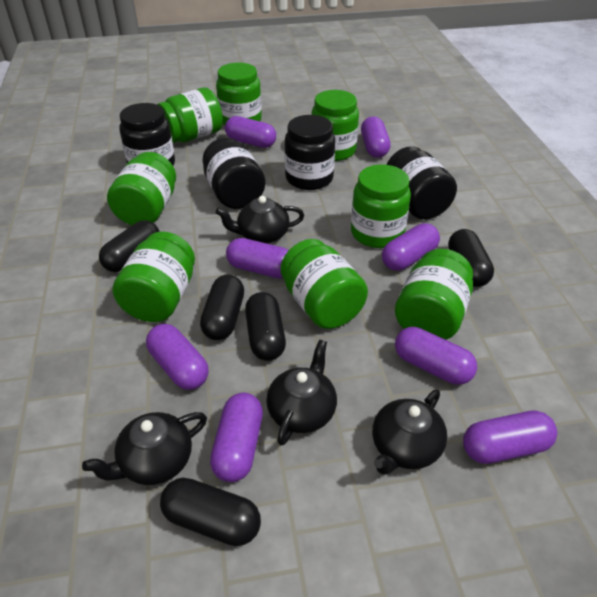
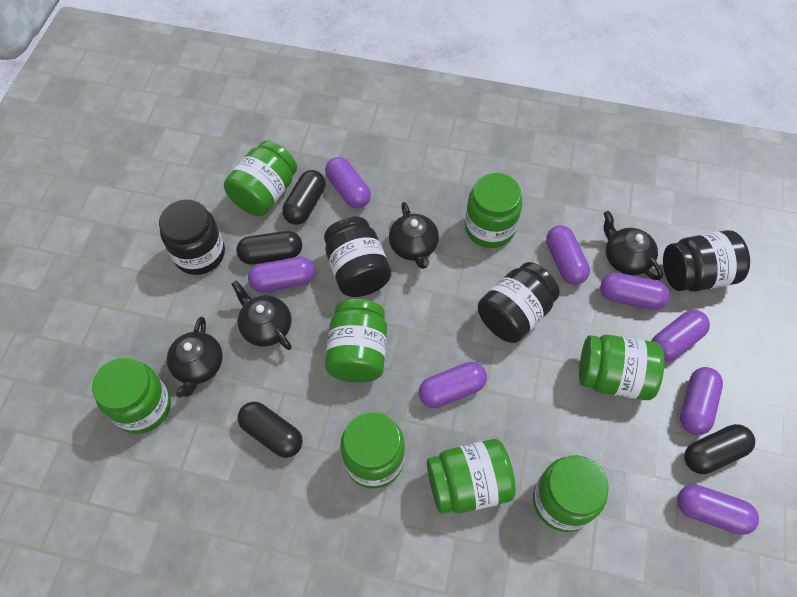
black capsule: 5 -> 4

